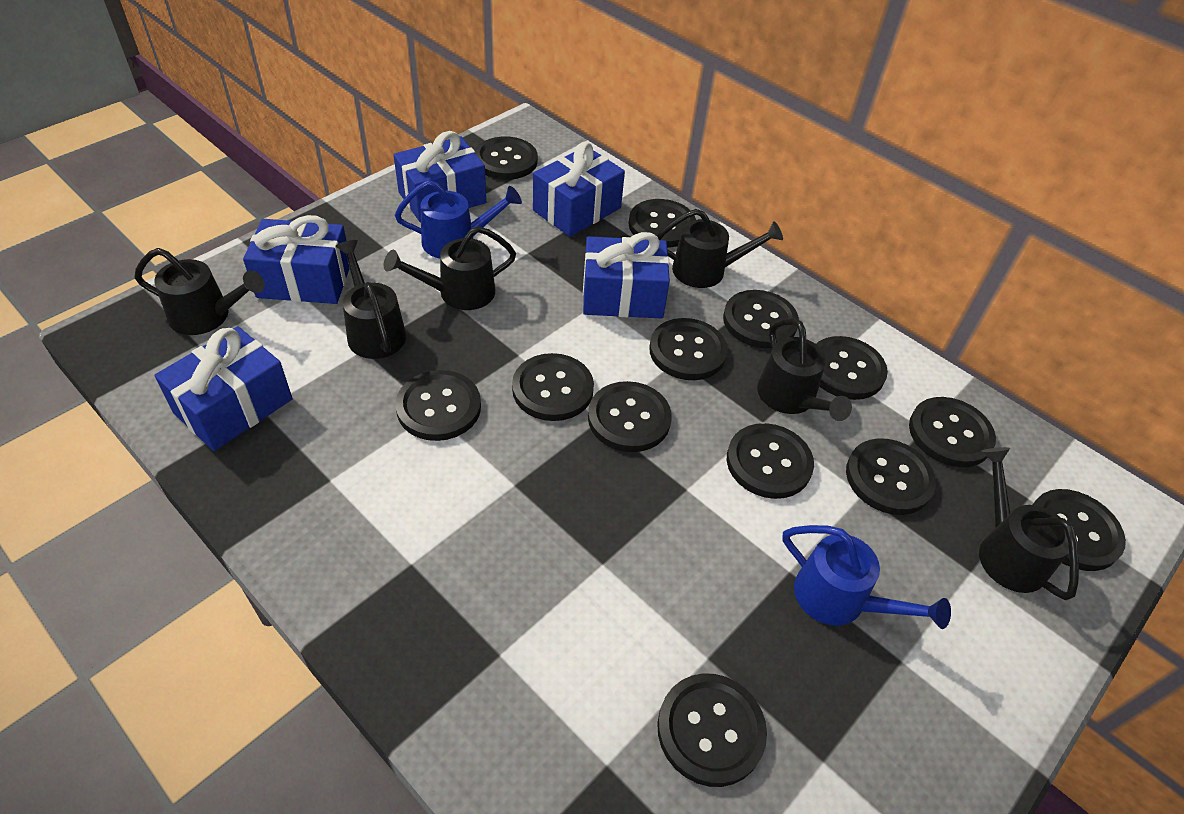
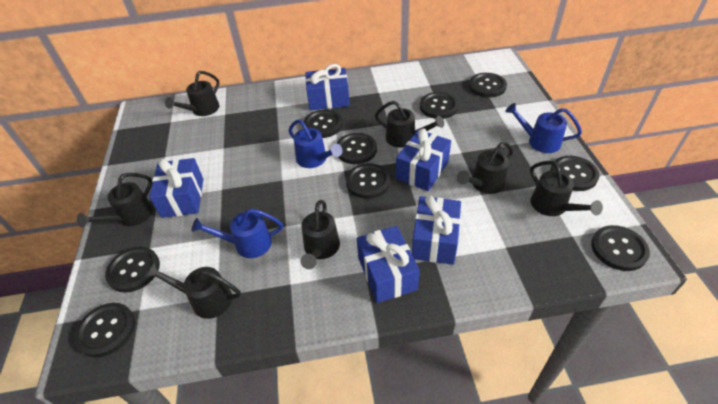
black button: 13 -> 9
black watering can: 6 -> 7
blue watering can: 2 -> 3

